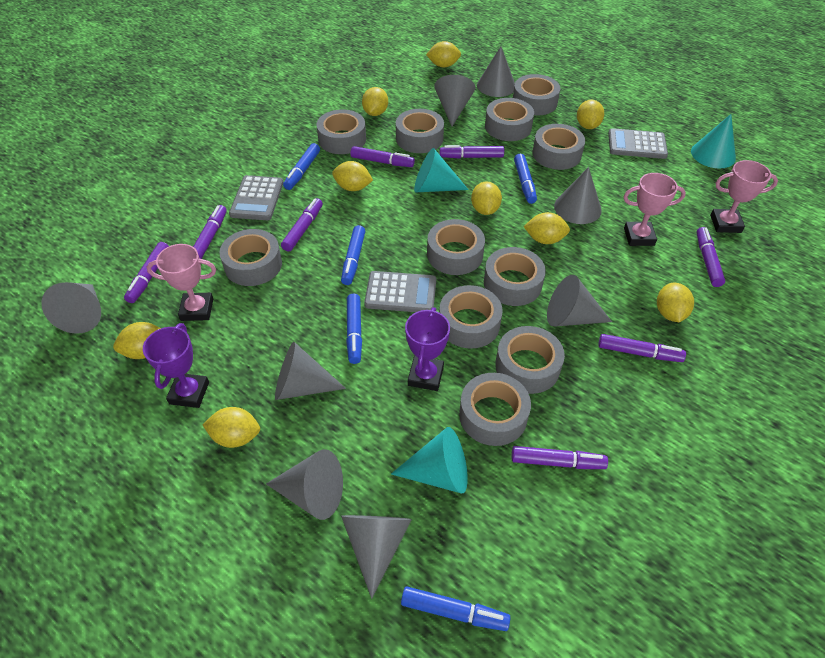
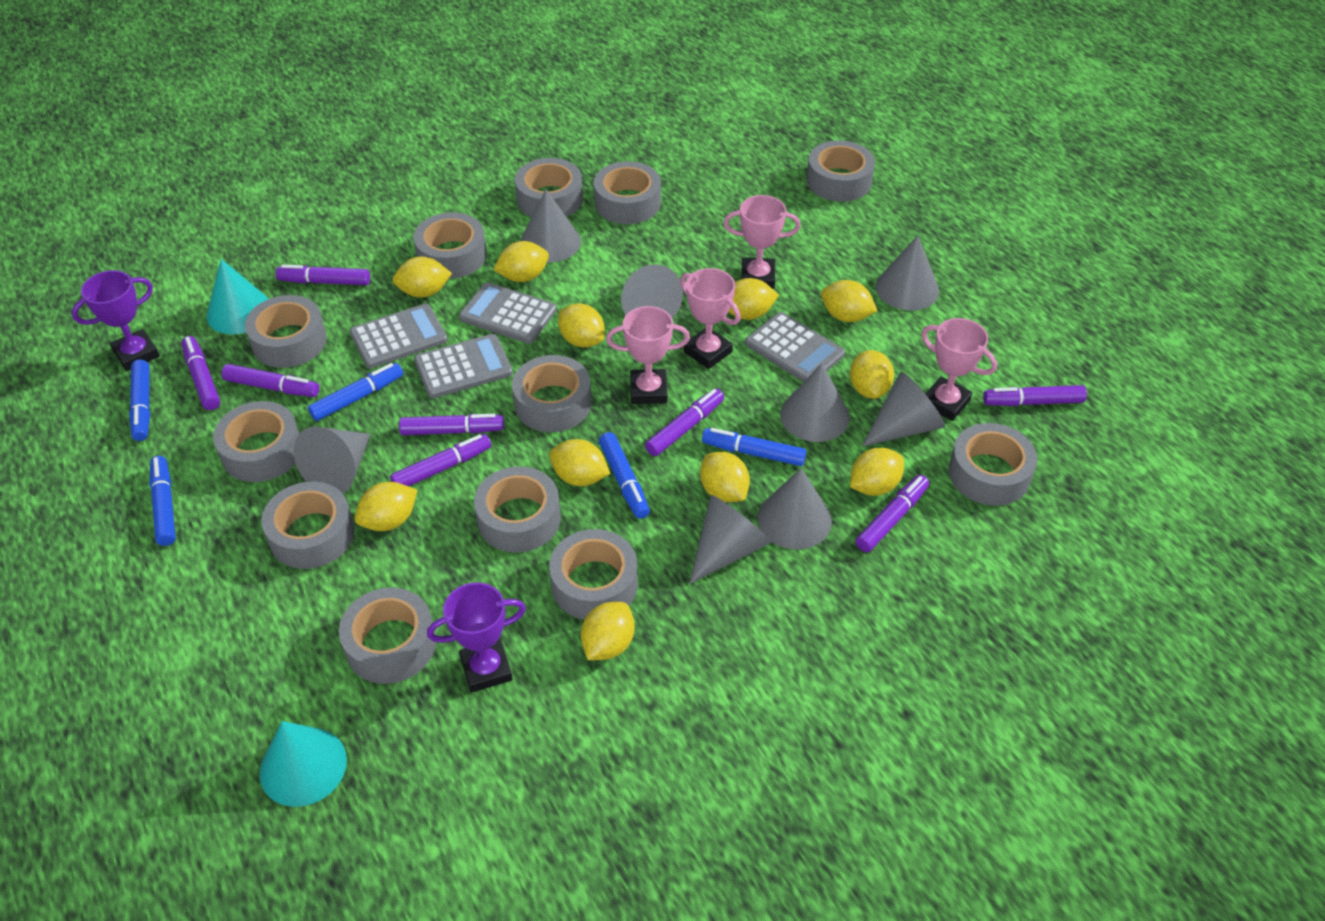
grey calculator: 3 -> 4
grey tape: 11 -> 12
pink trophy: 3 -> 4
turquoise cone: 3 -> 2
yellow lemon: 9 -> 11

